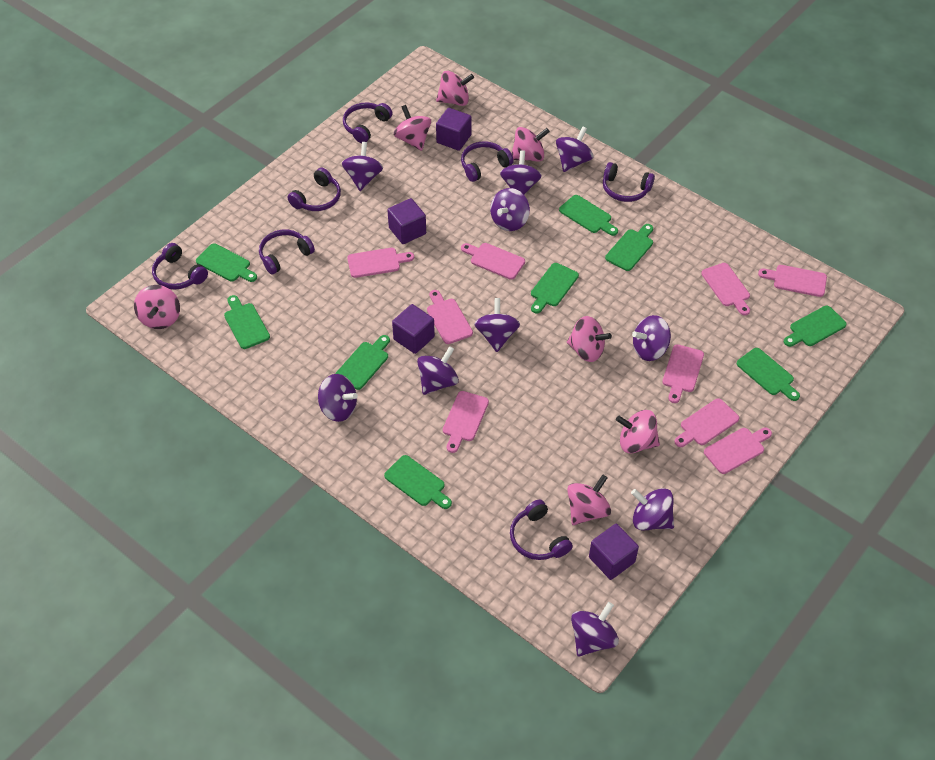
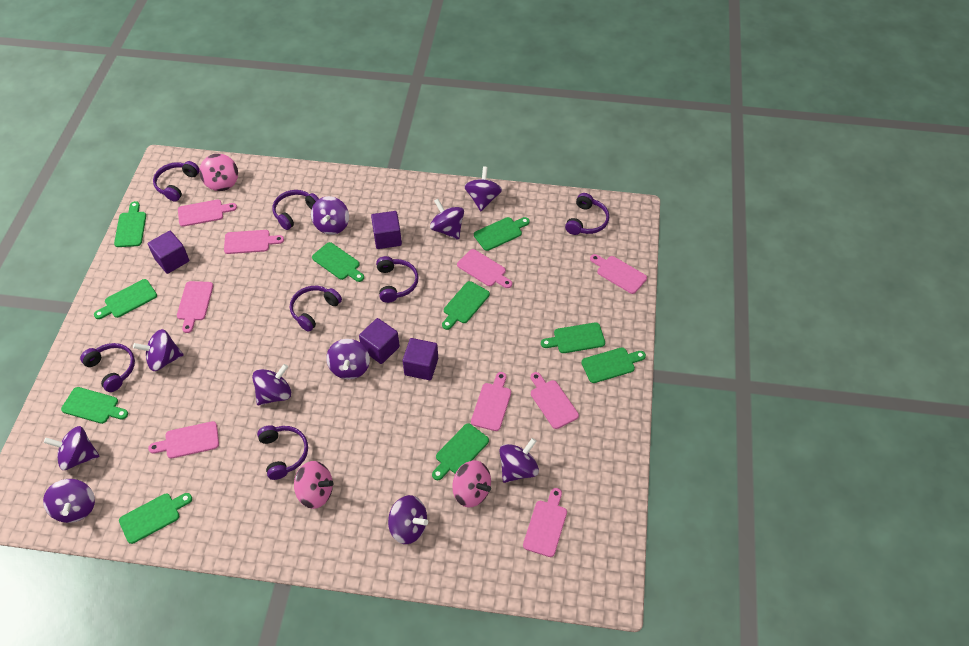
green cutting board: 9 -> 10
pink spinning top: 7 -> 3

